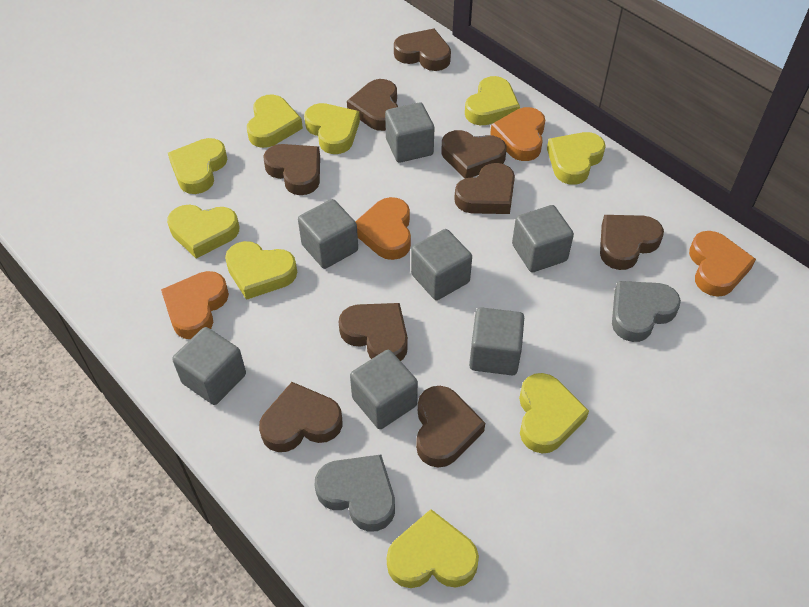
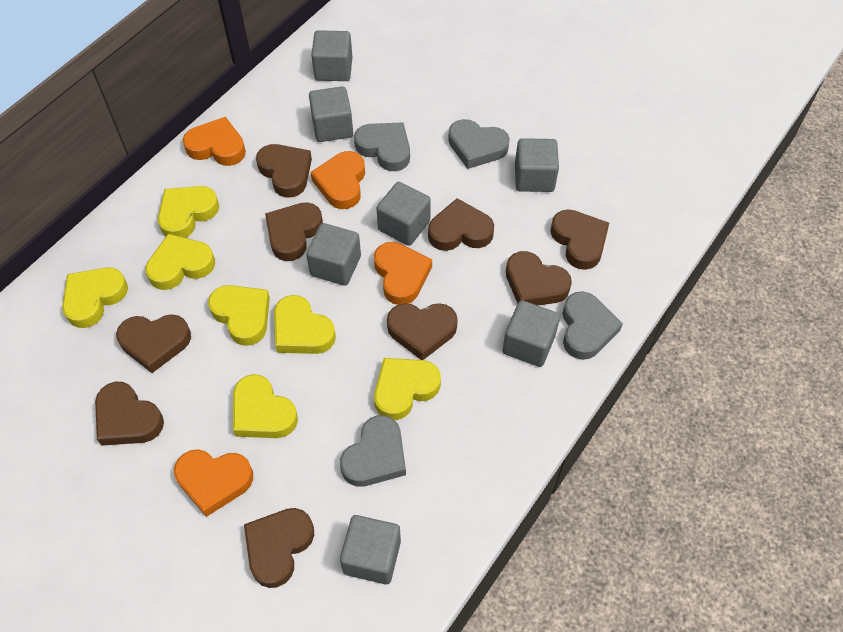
grey heart: 2 -> 4
yellow heart: 9 -> 7

